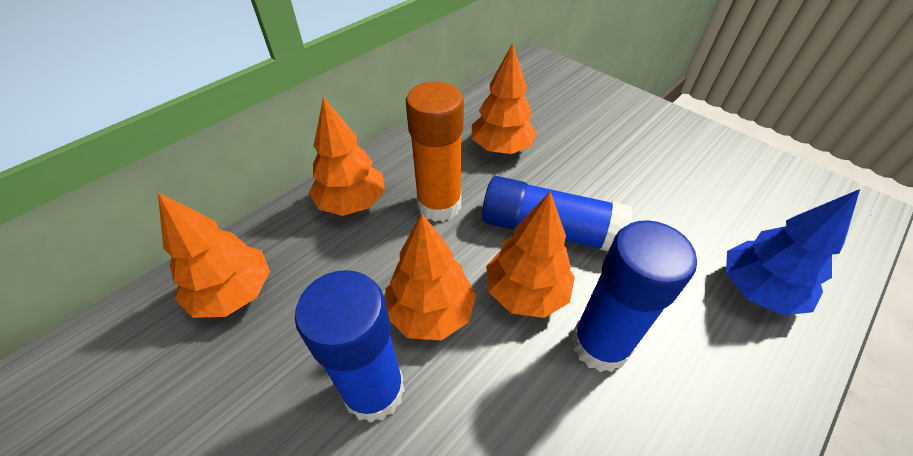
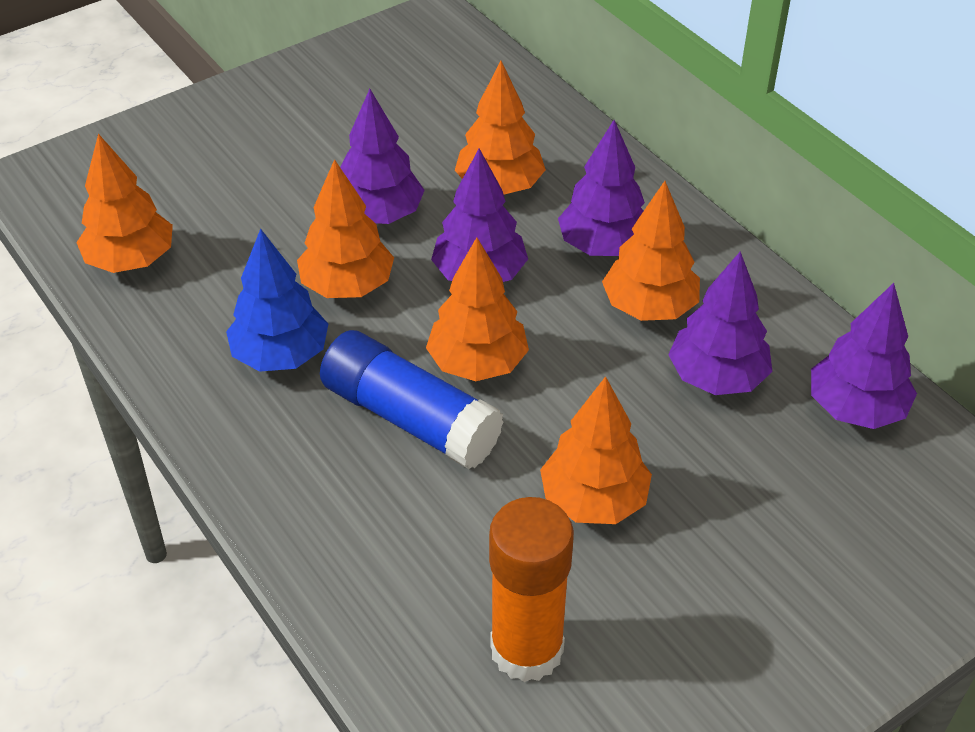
blue glue stick: 3 -> 1
orange tree: 5 -> 6
purple tree: 0 -> 5

